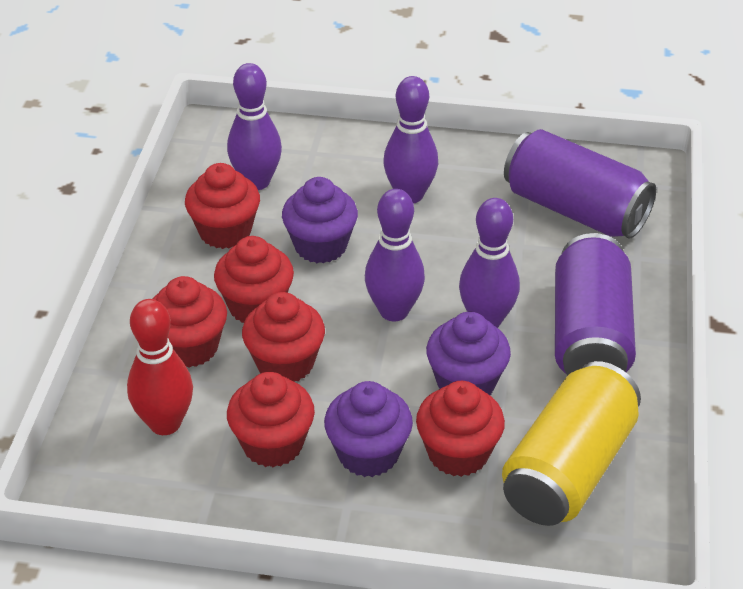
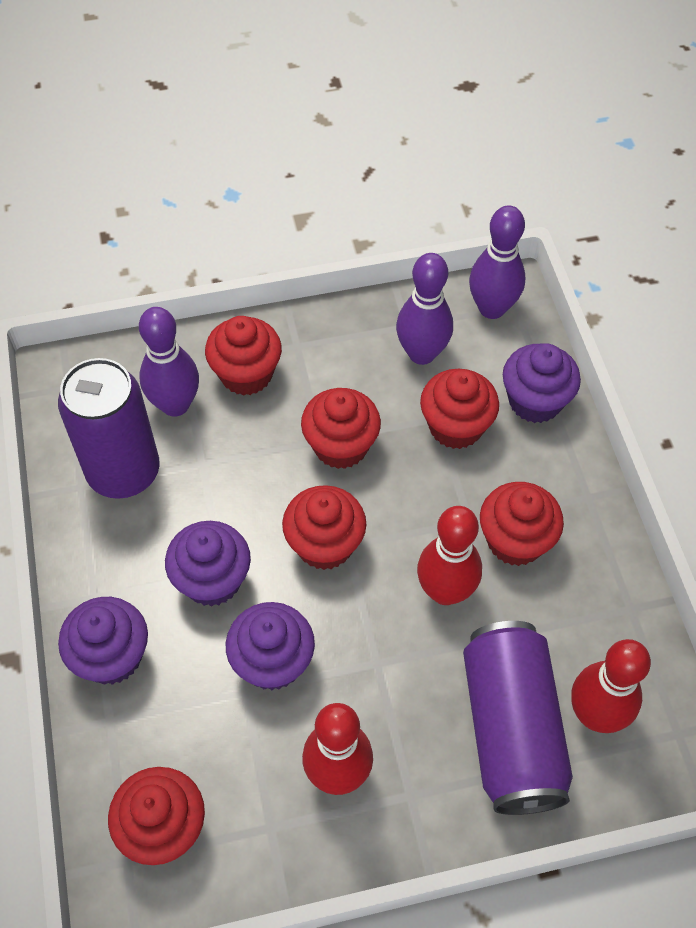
purple bowling pin: 4 -> 3
purple cupcake: 3 -> 4
red bowling pin: 1 -> 3
yellow can: 1 -> 0

